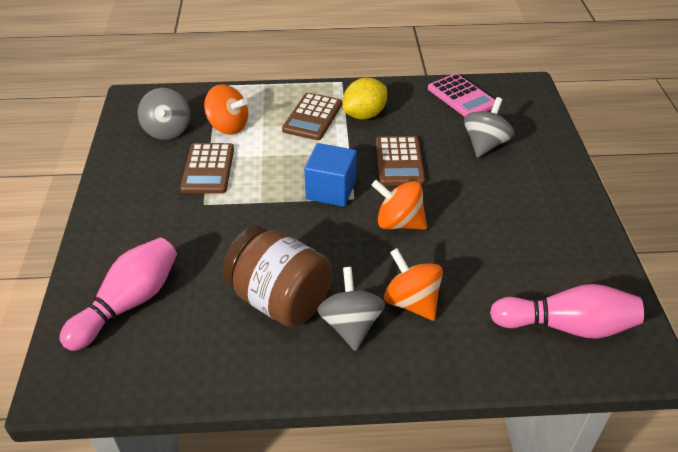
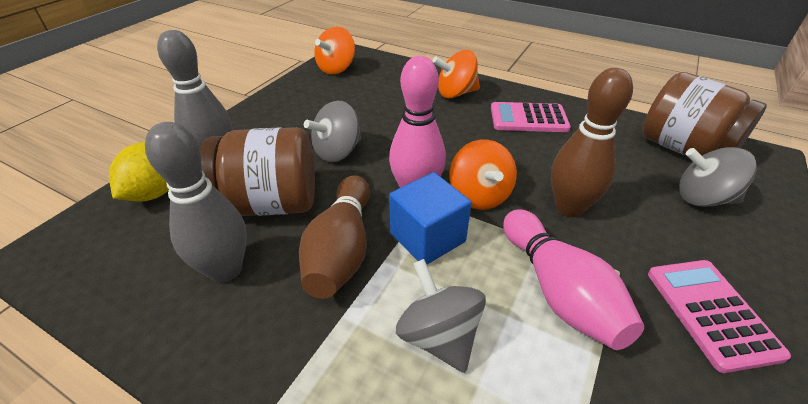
brown bowling pin: 0 -> 2
brown calculator: 3 -> 0
brown jar: 1 -> 2
grey bowling pin: 0 -> 2
pink calculator: 1 -> 2

